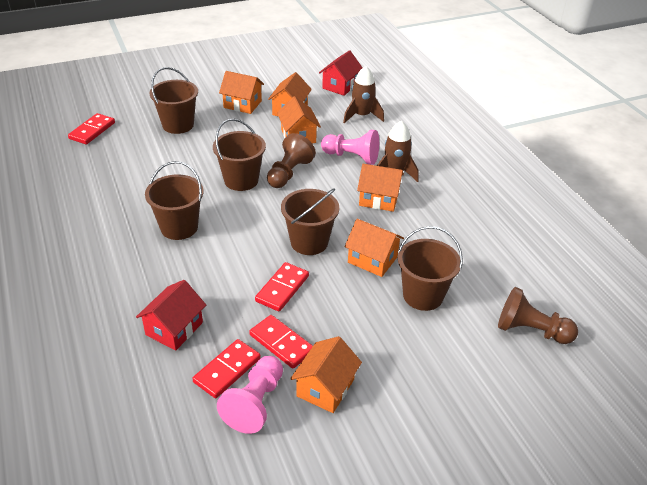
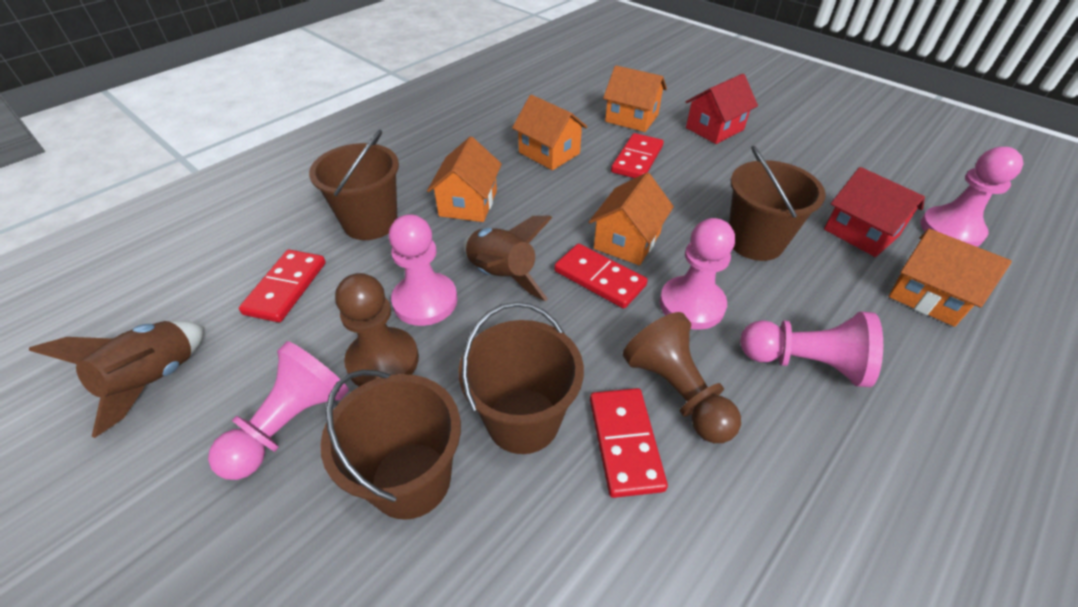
brown bucket: 5 -> 4
orange house: 6 -> 5
pink pawn: 2 -> 5

